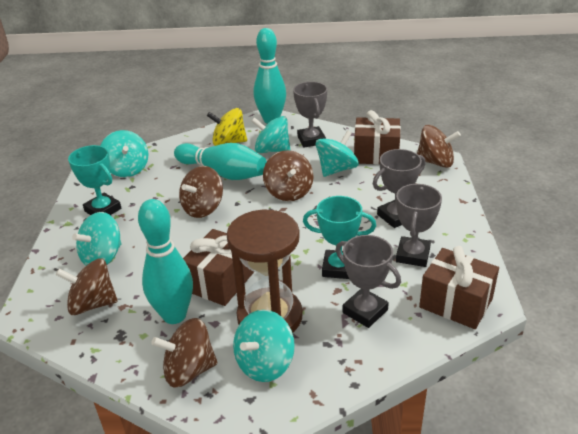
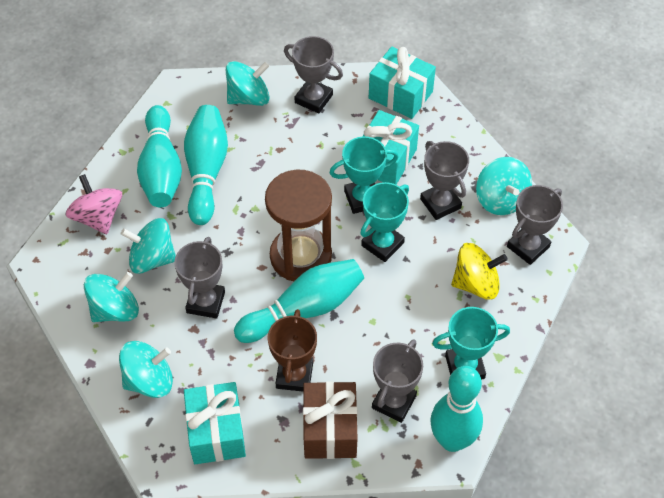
brown gift: 3 -> 1
brown spinning top: 5 -> 0
brown trophy: 0 -> 1
grey trophy: 4 -> 5
pink spinning top: 0 -> 1
turquoise bowling pin: 3 -> 4
turquoise gift: 0 -> 3
turquoise trophy: 2 -> 3

